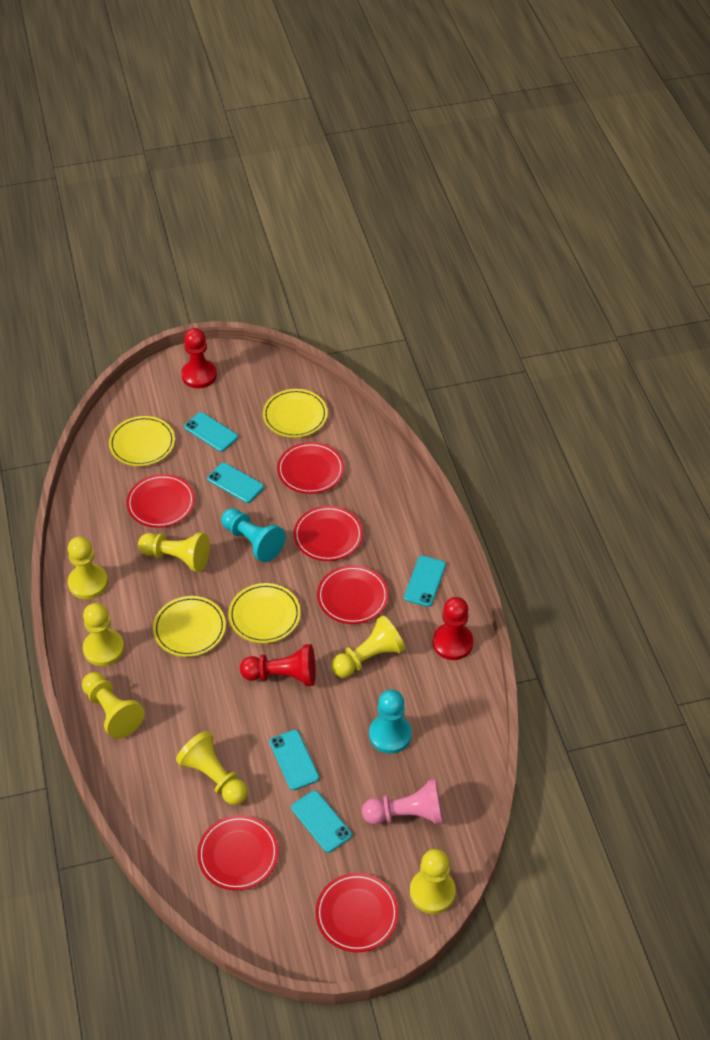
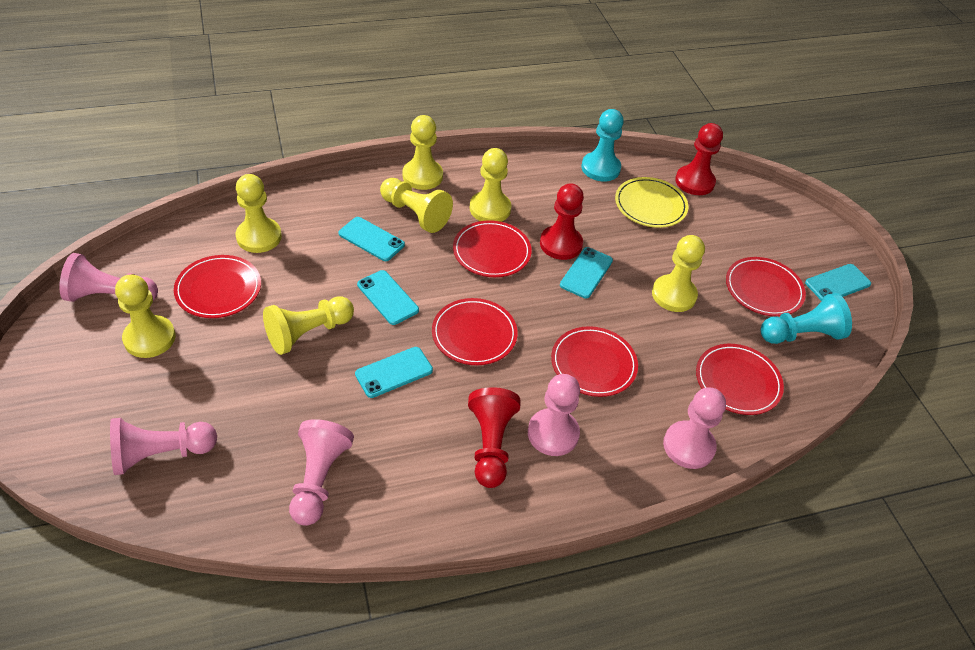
pink pawn: 1 -> 5
yellow plate: 4 -> 1

